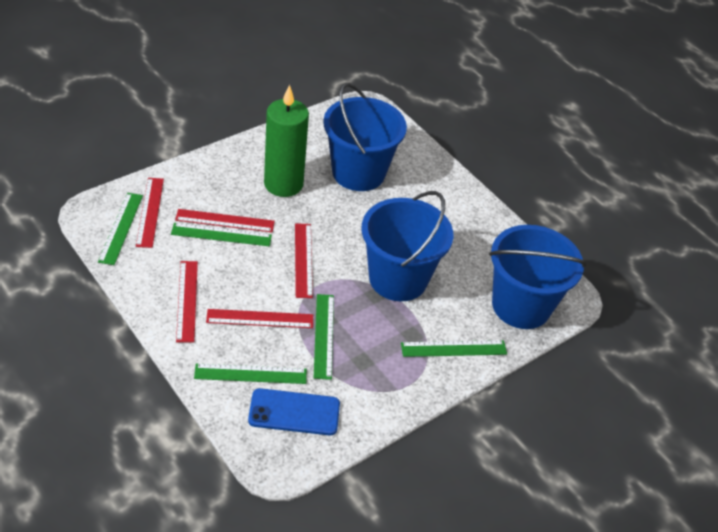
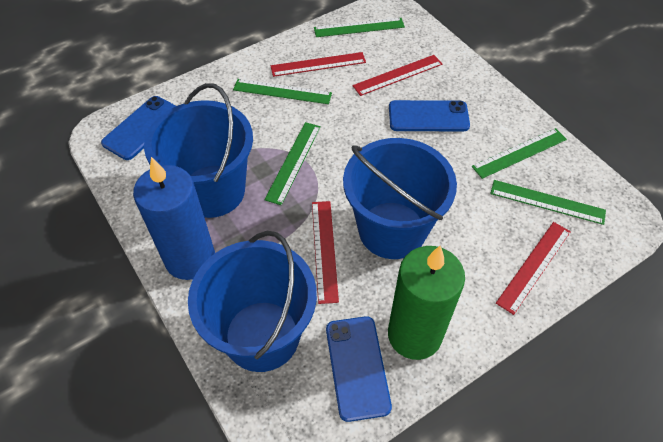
blue candle: 0 -> 1
blue phone: 1 -> 3
red ruler: 5 -> 4

